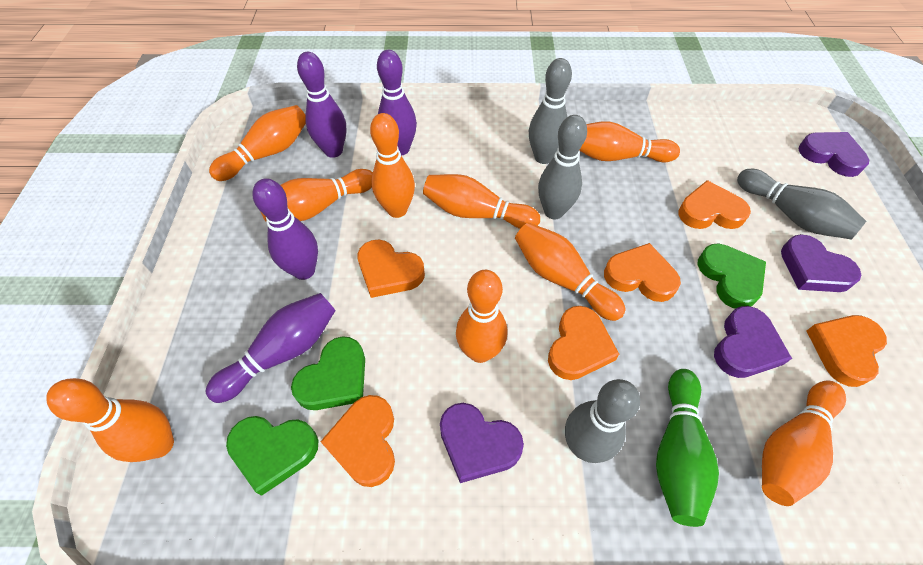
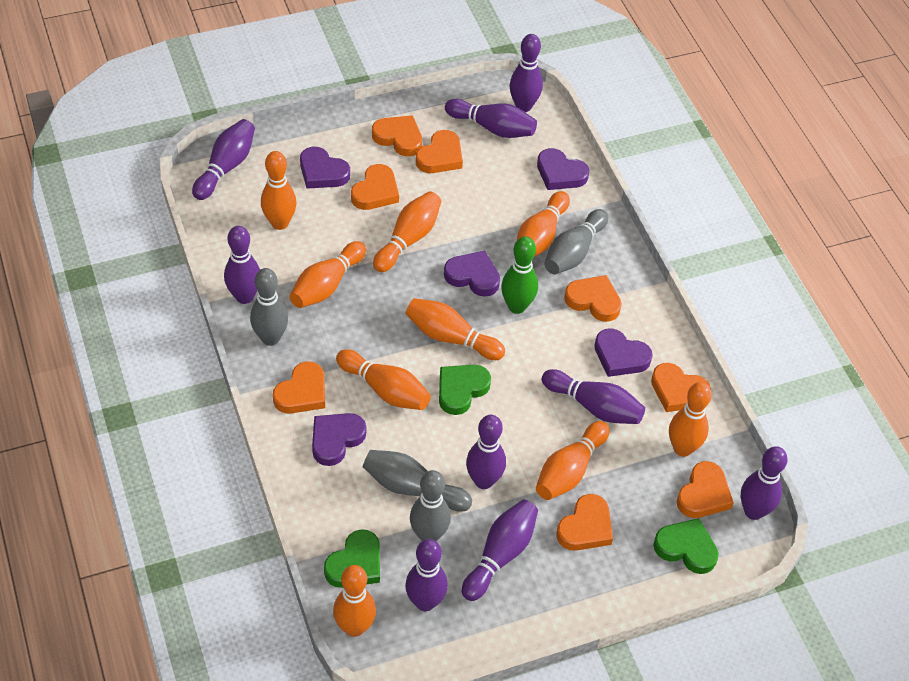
orange heart: 6 -> 8
purple bowling pin: 4 -> 9
purple heart: 4 -> 5

